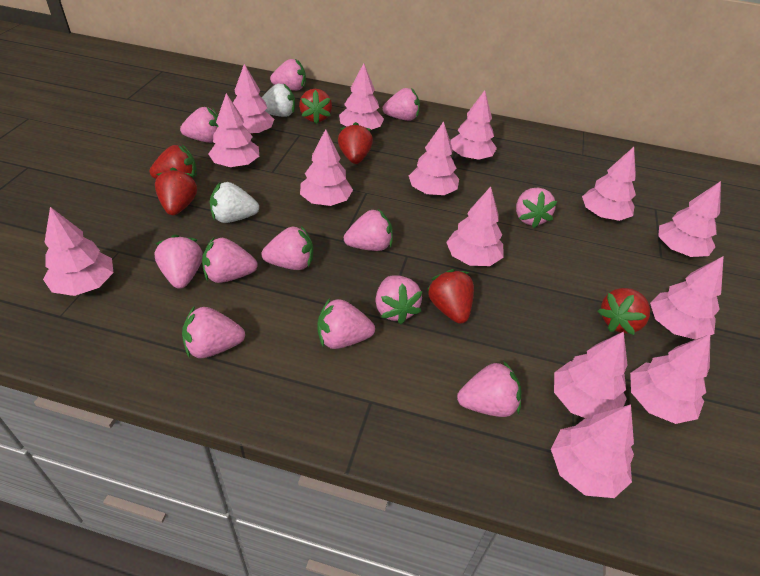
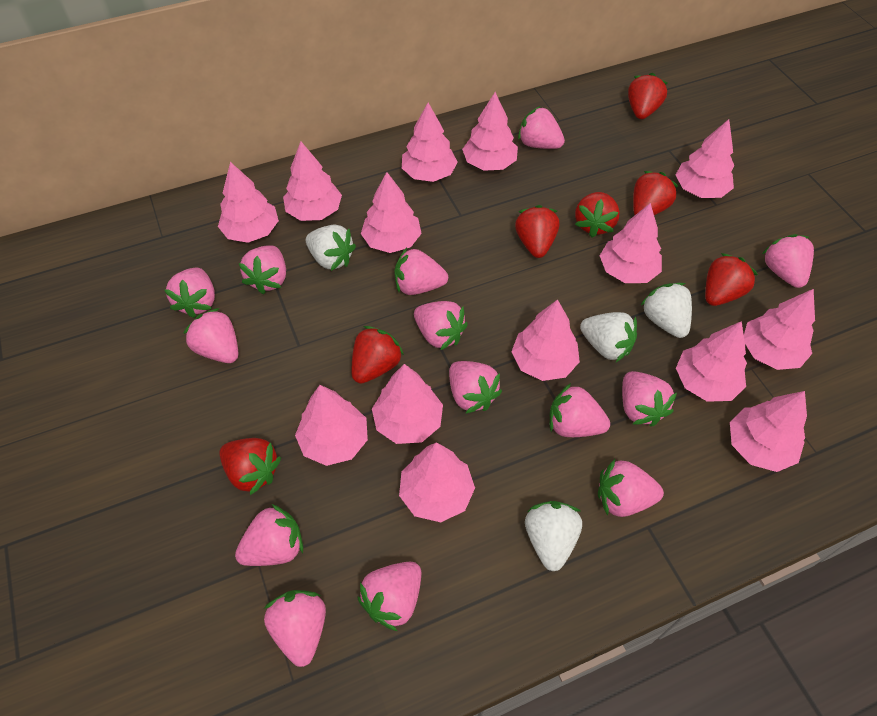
pink strawberry: 12 -> 14
red strawberry: 6 -> 7
white strawberry: 2 -> 4

